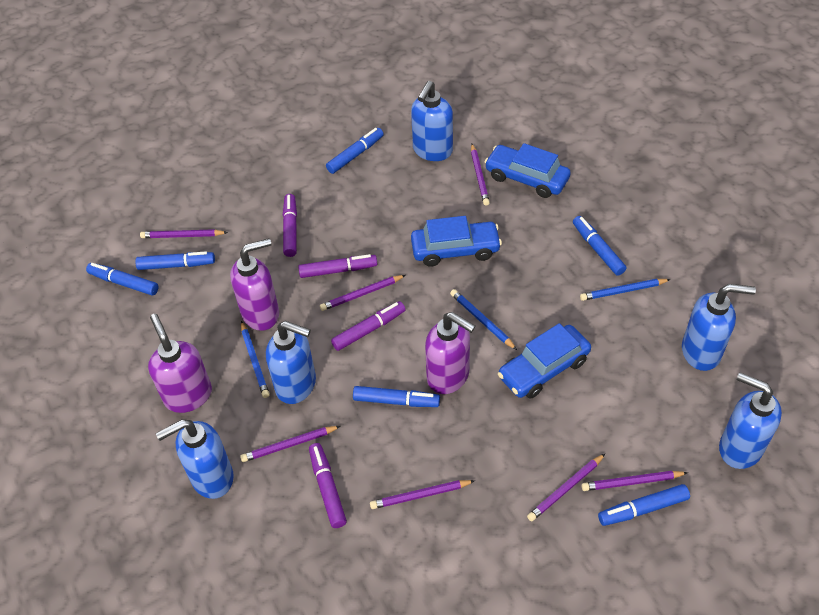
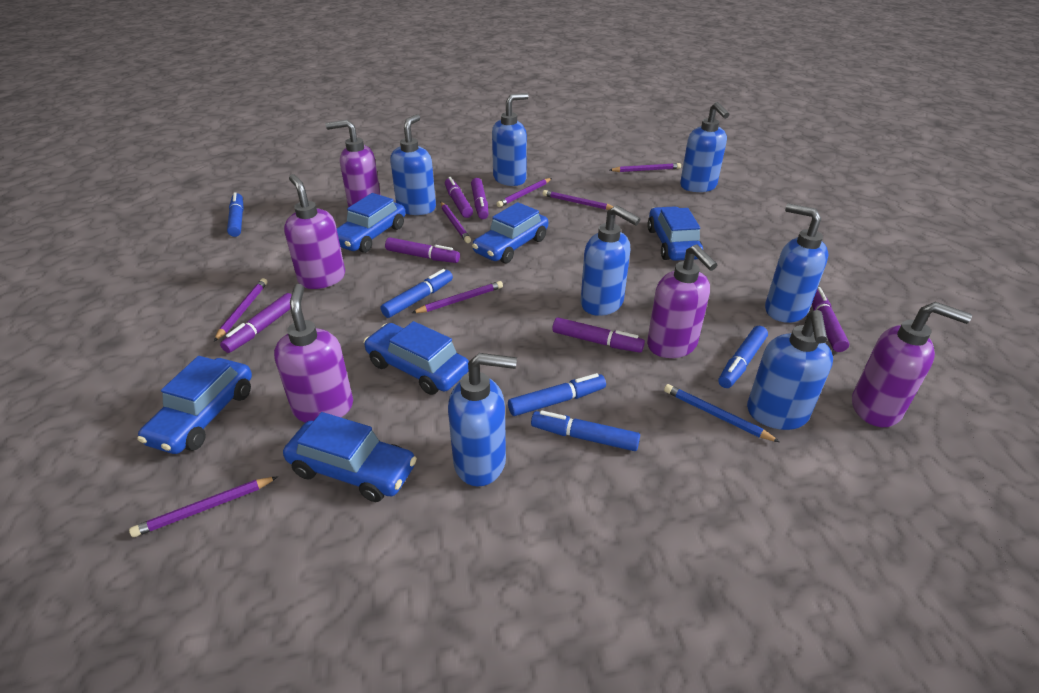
blue car: 3 -> 6
blue marker: 6 -> 5
blue pencil: 3 -> 1
blue soap dispenser: 5 -> 7
purple marker: 4 -> 6
purple soap dispenser: 3 -> 5

